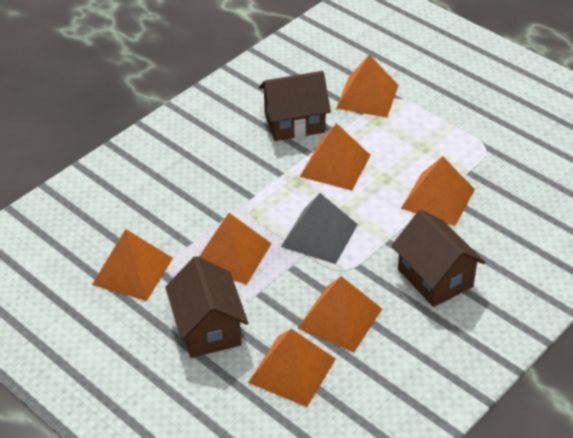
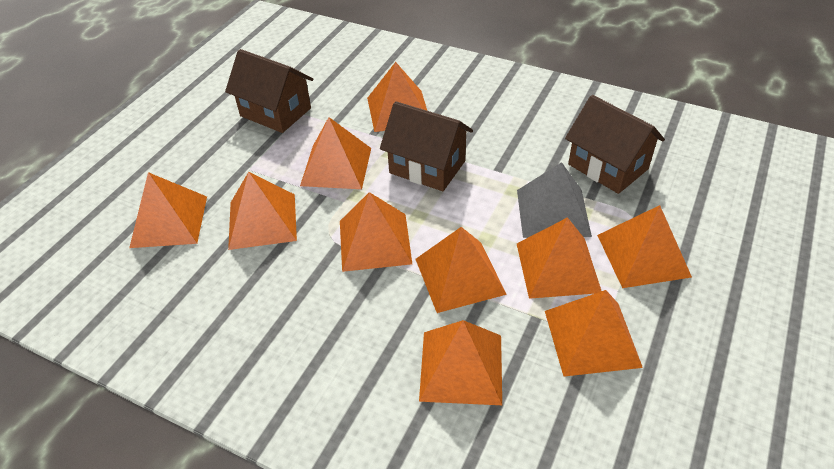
orange pyramid: 7 -> 10

